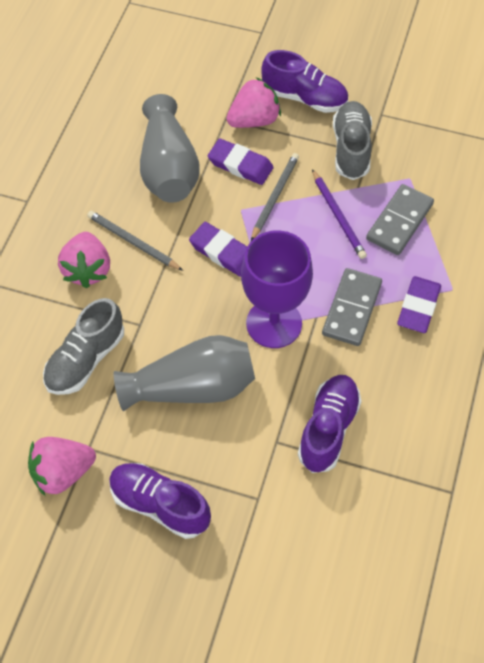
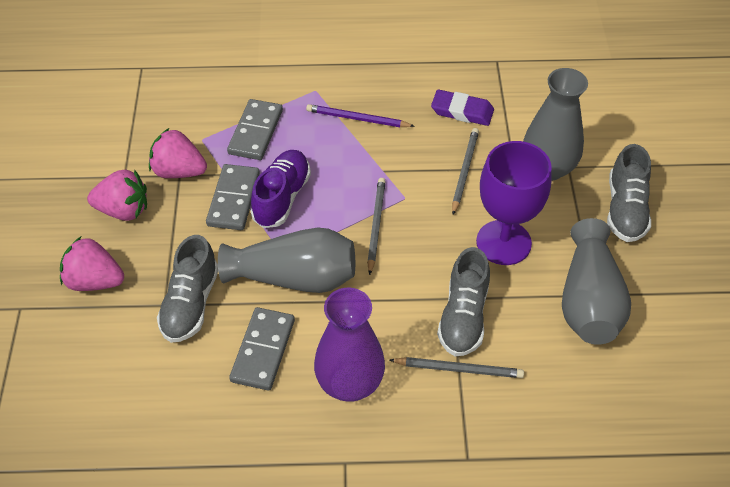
grey domino: 2 -> 3
grey pencil: 2 -> 3
grey shoe: 2 -> 3
grey vase: 2 -> 3
purple eraser: 3 -> 1
purple shoe: 3 -> 1
purple vase: 0 -> 1

